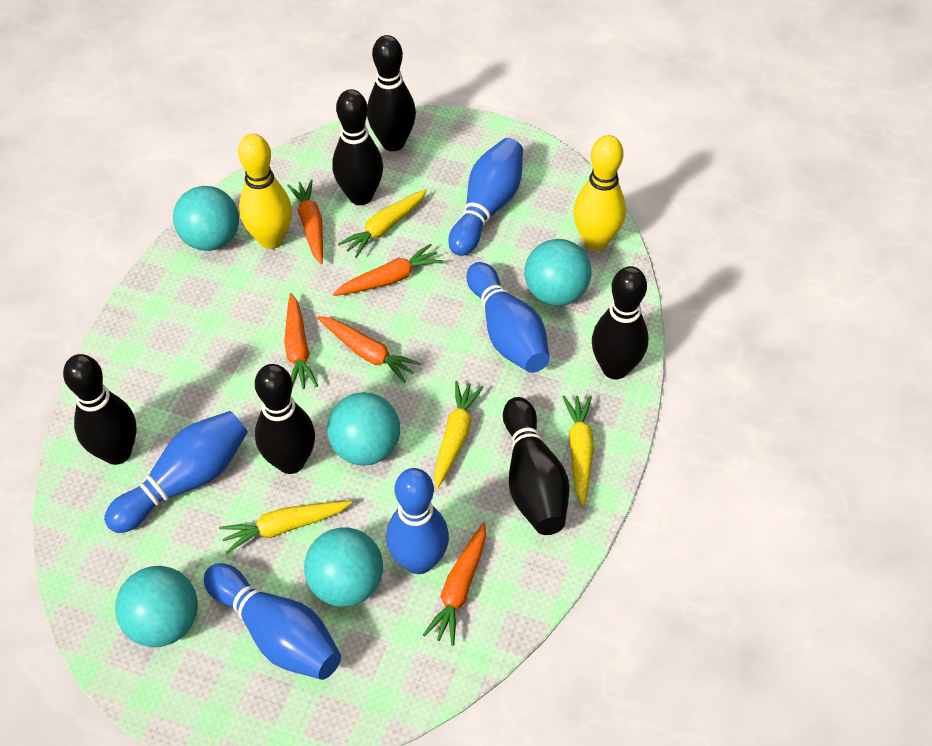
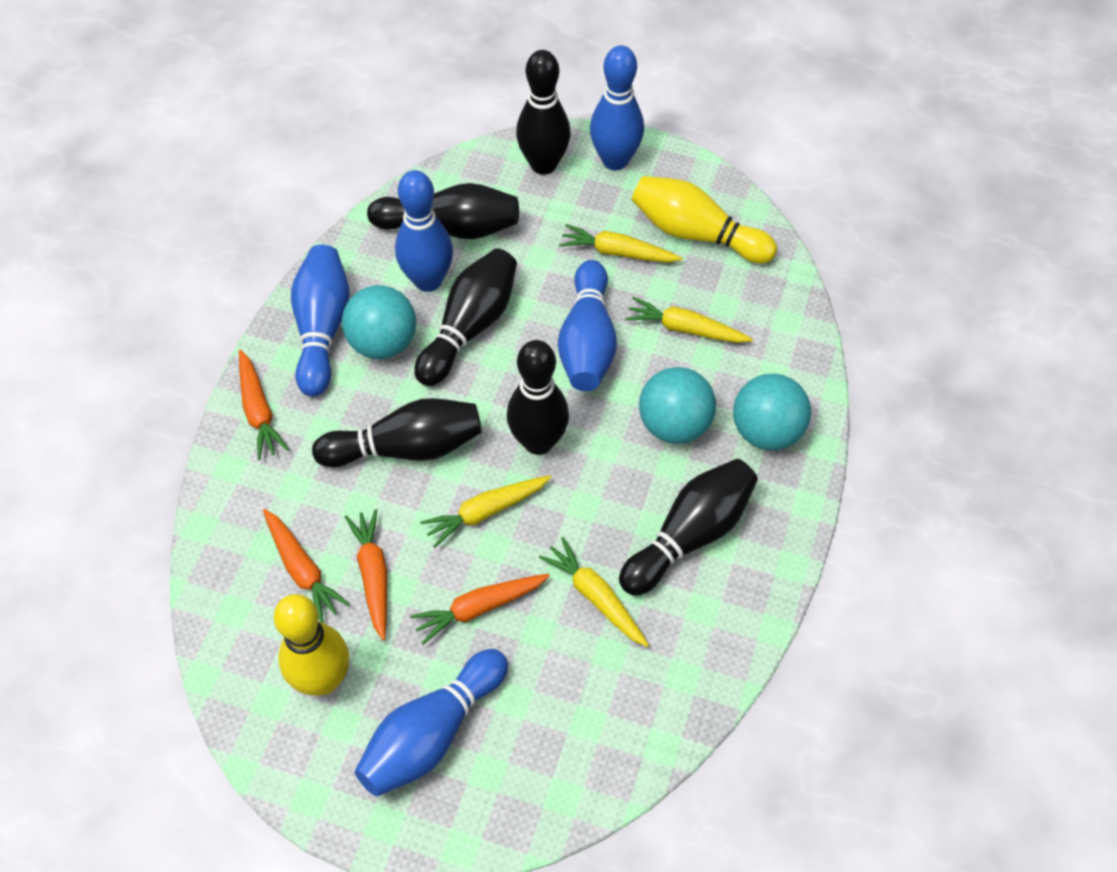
orange carrot: 5 -> 4
turquoise ball: 5 -> 3

